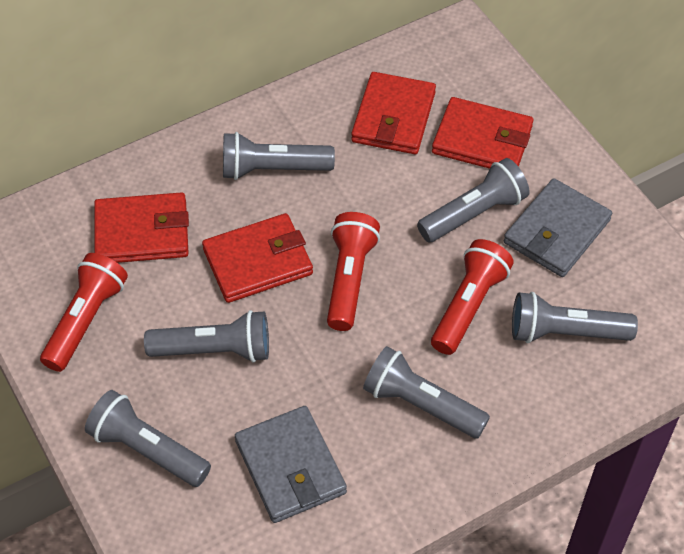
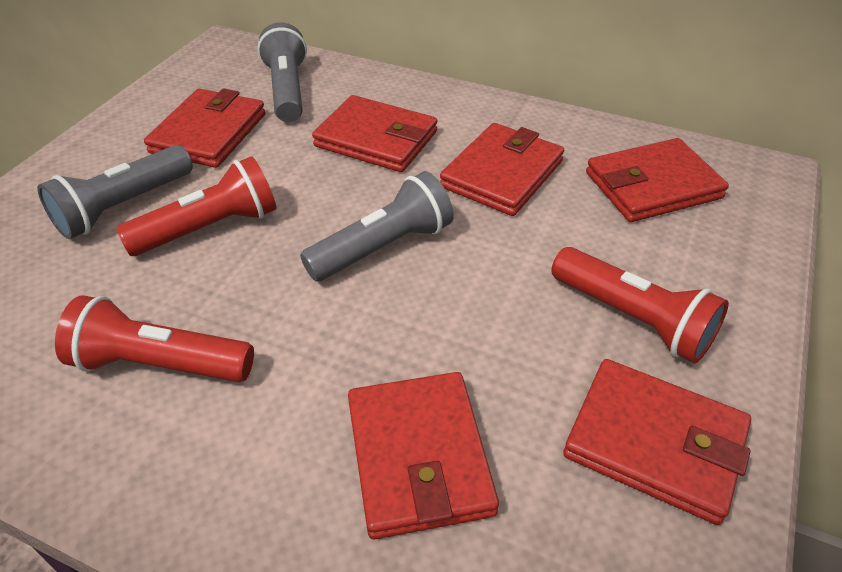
grey flashlight: 6 -> 3
grey wallet: 2 -> 0
red wallet: 4 -> 6

